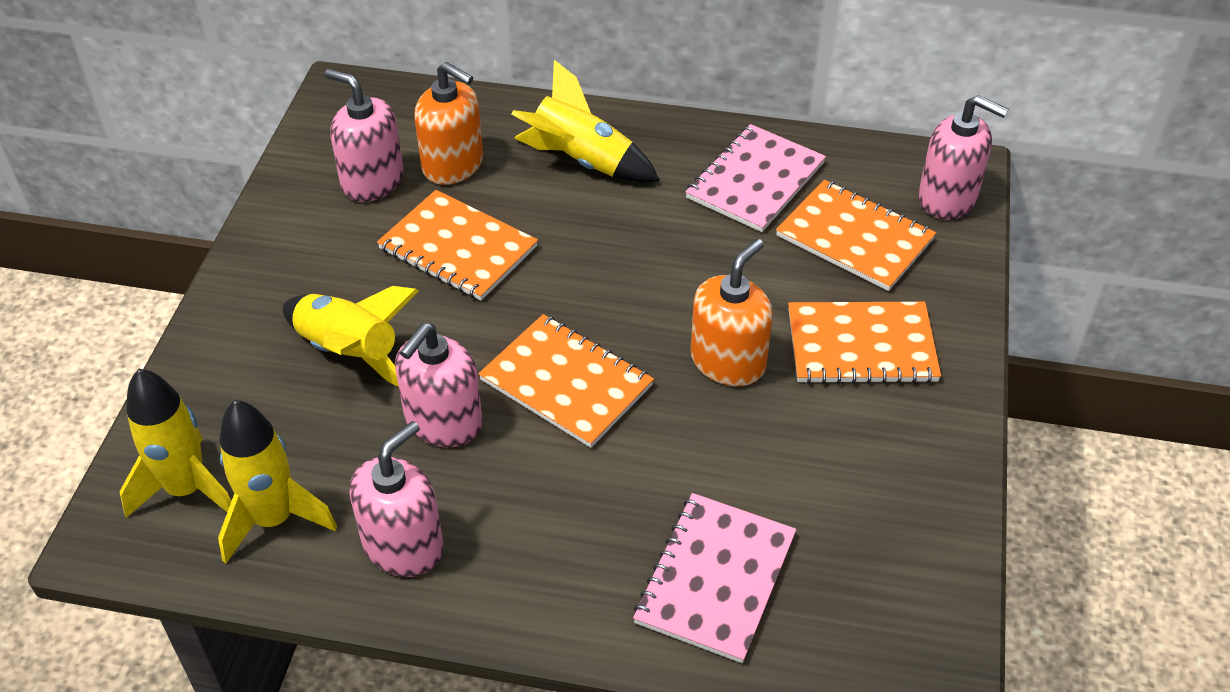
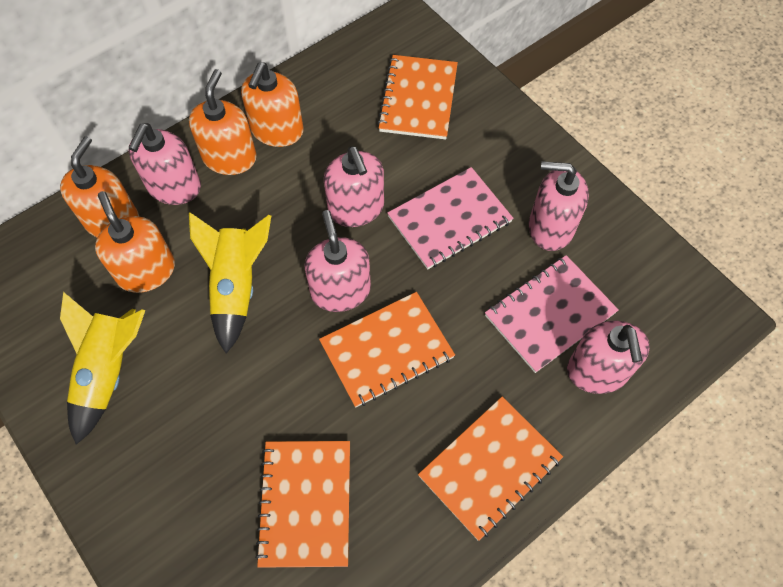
orange soap dispenser: 2 -> 4
pink soap dispenser: 4 -> 5
yellow rocket: 4 -> 2

